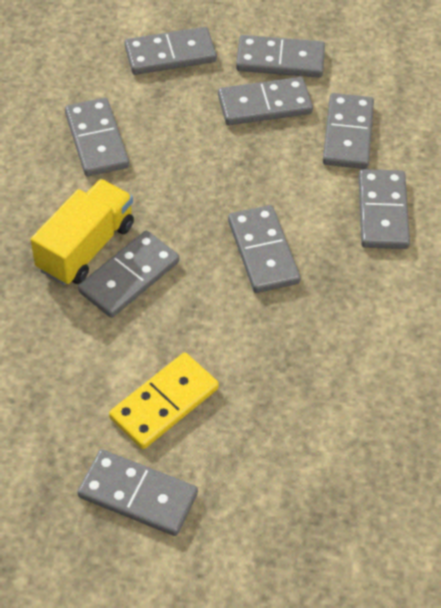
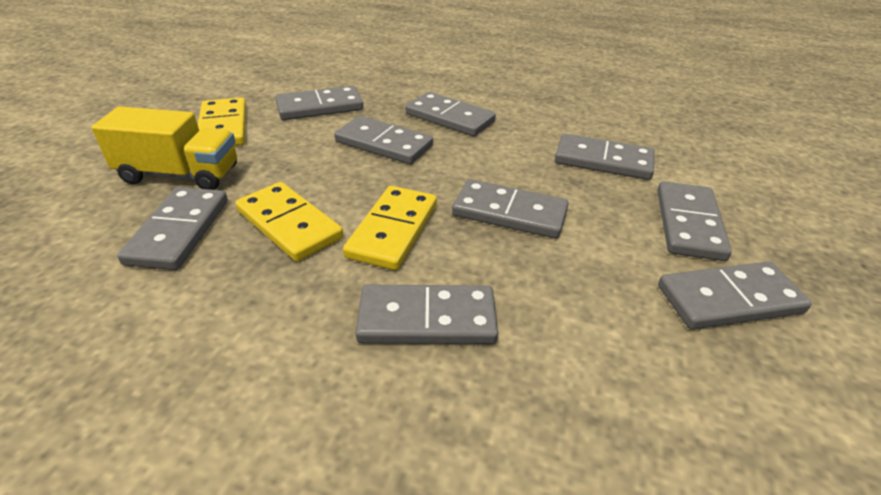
yellow domino: 1 -> 3

